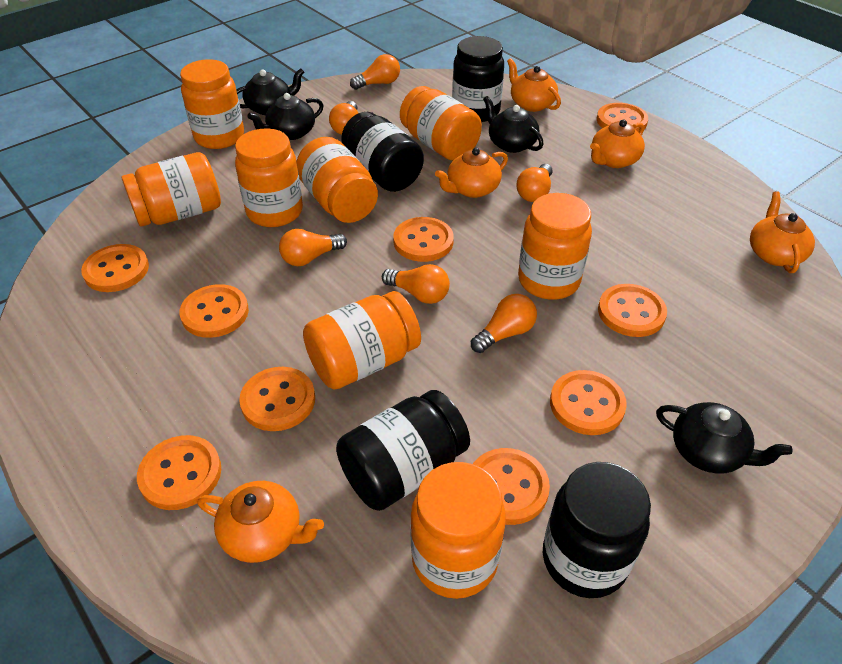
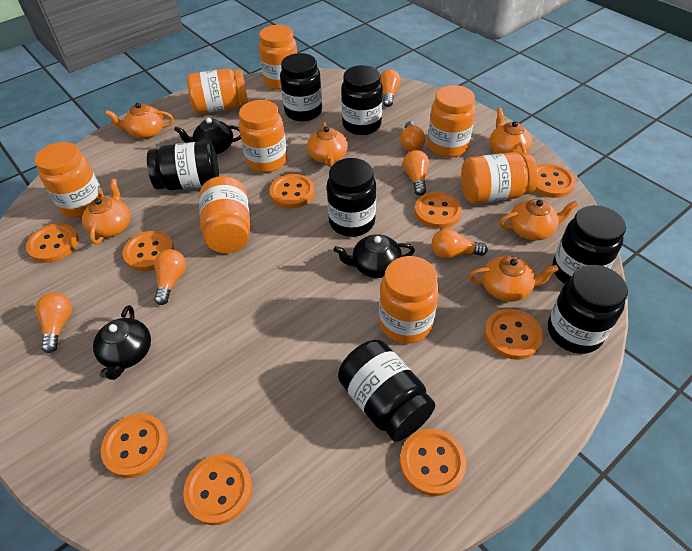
black jar: 4 -> 7
black teapot: 4 -> 3
orange teapot: 5 -> 6

